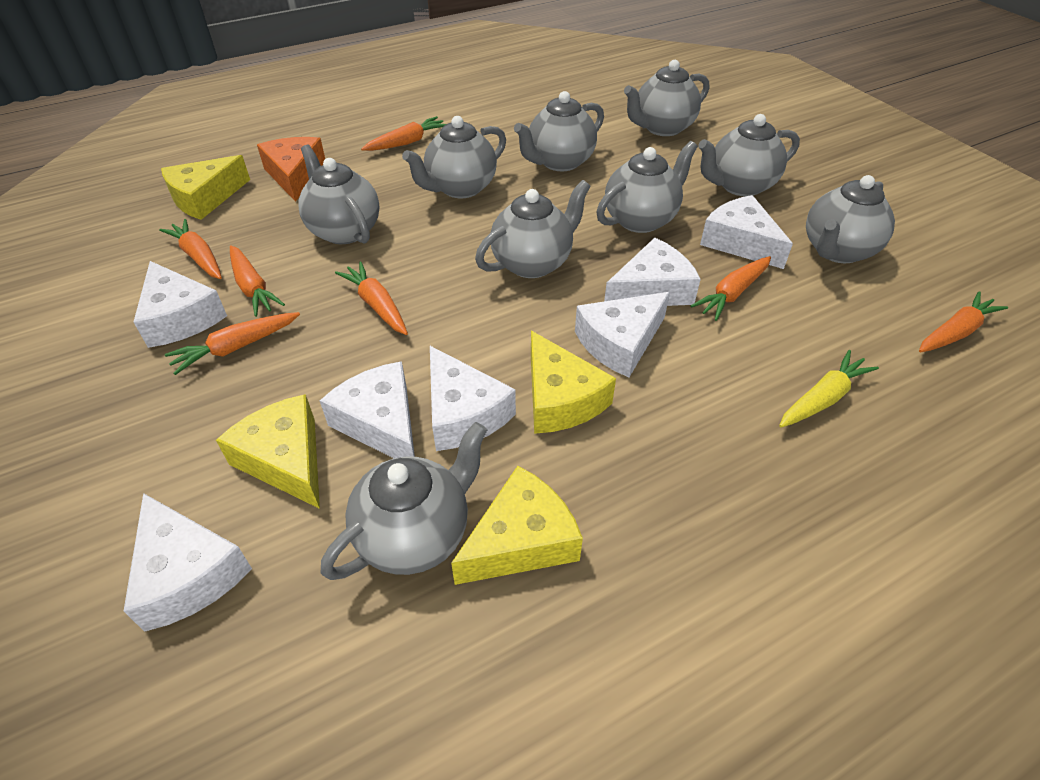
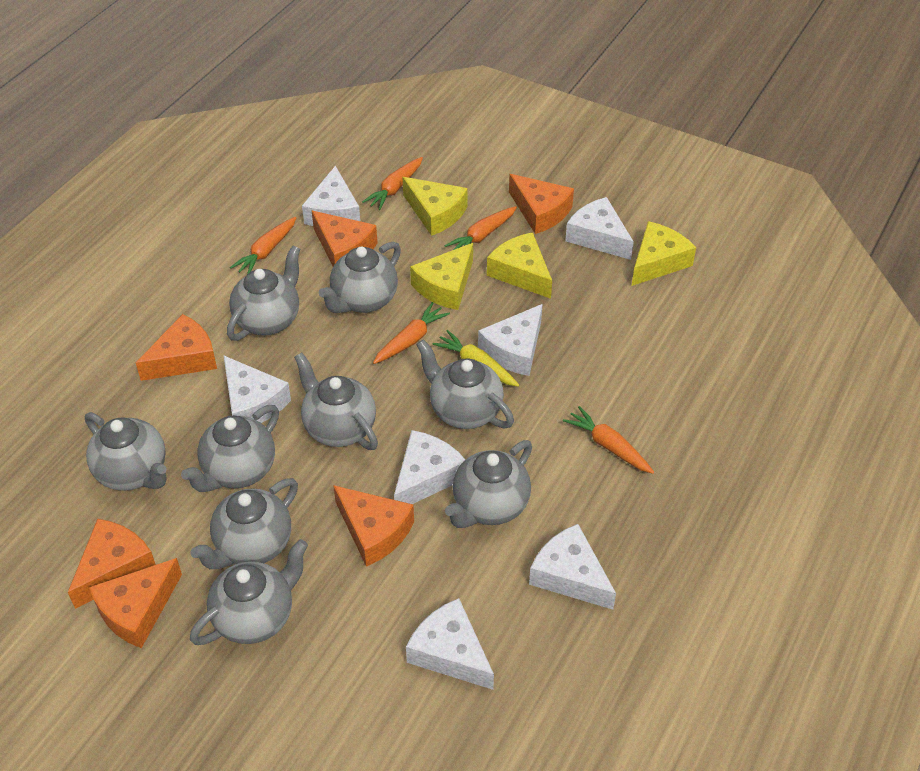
orange carrot: 7 -> 5
orange cheese: 1 -> 6

